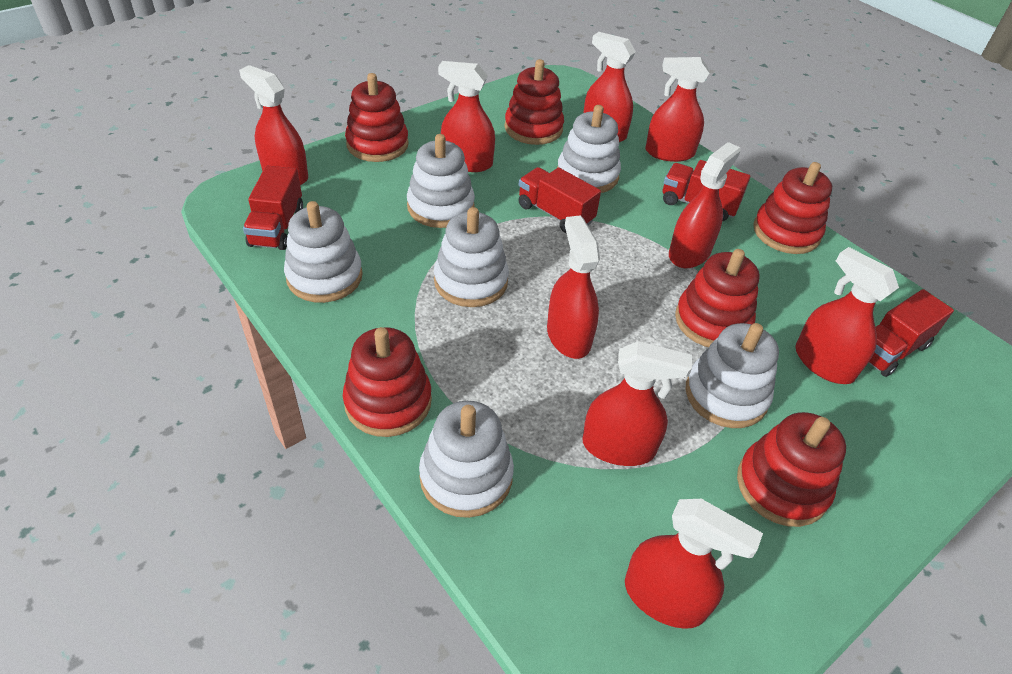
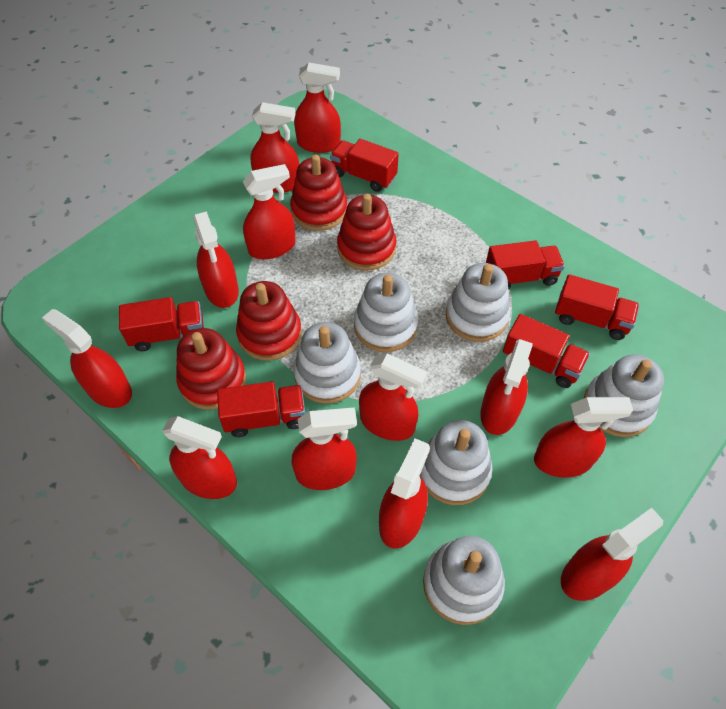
red spray bottle: 9 -> 12
red stacking toy: 6 -> 4
red truck: 4 -> 6

